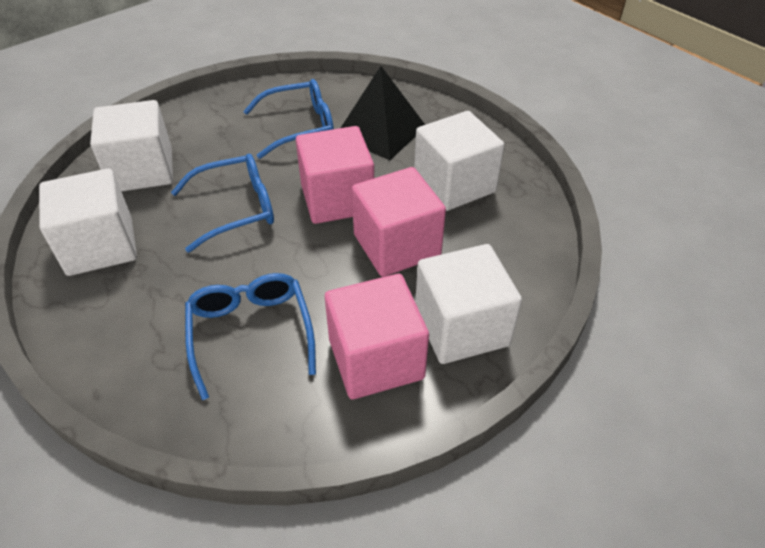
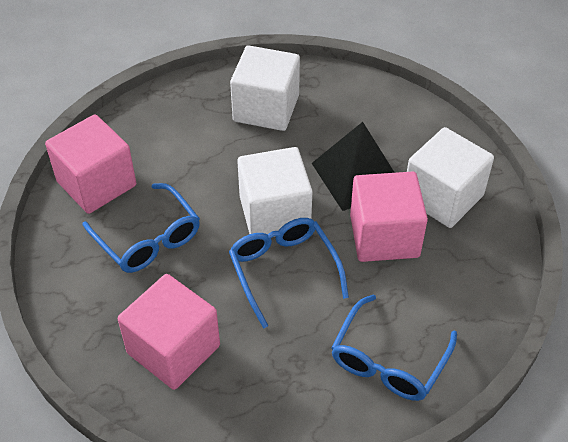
white cube: 4 -> 3

